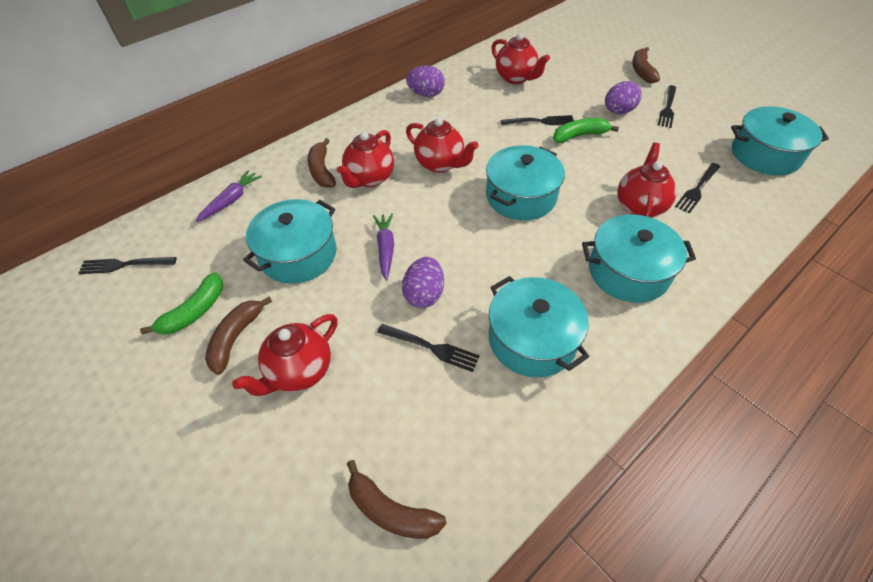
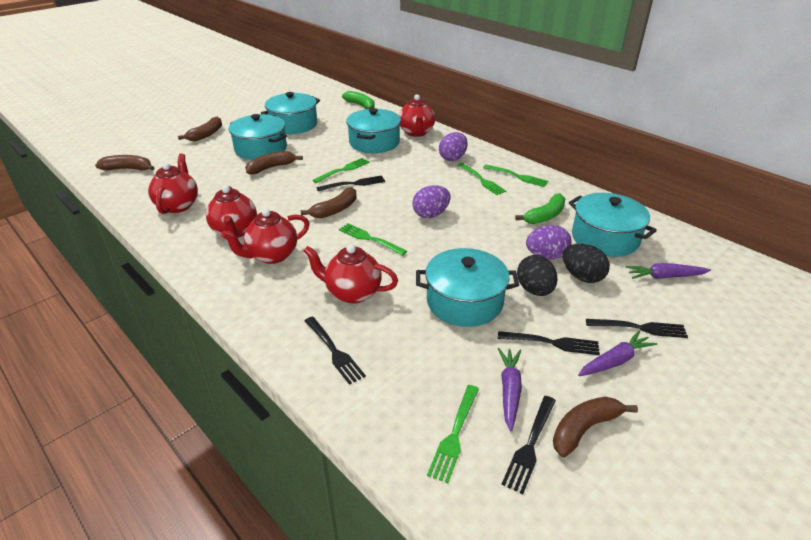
black egg: 0 -> 2
brown banana: 4 -> 5
green fork: 0 -> 5
purple carrot: 2 -> 3

